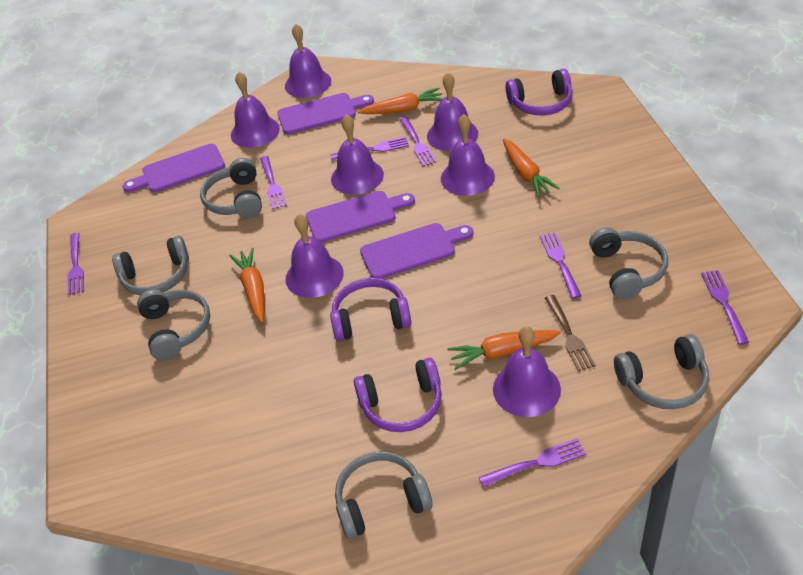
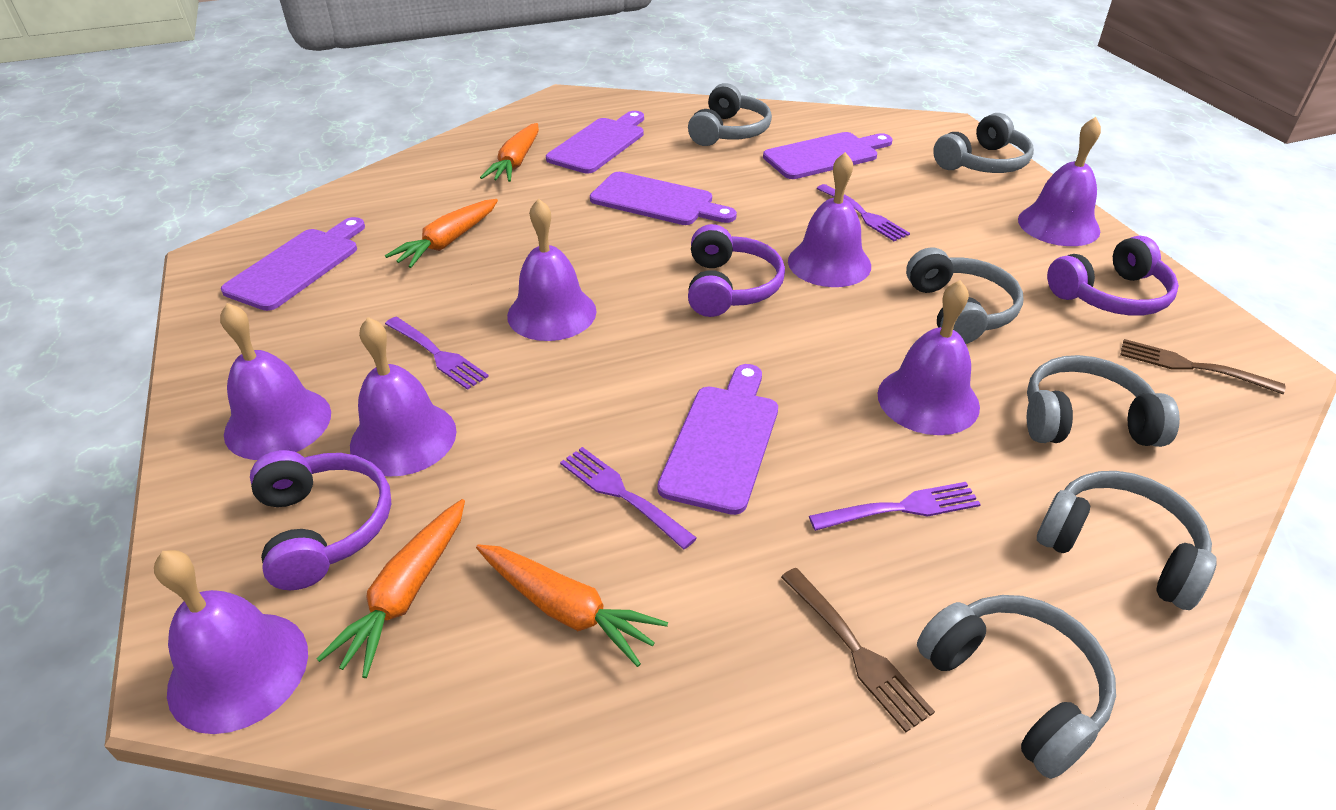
brown fork: 1 -> 2
purple cutting board: 4 -> 5
purple fork: 7 -> 4

